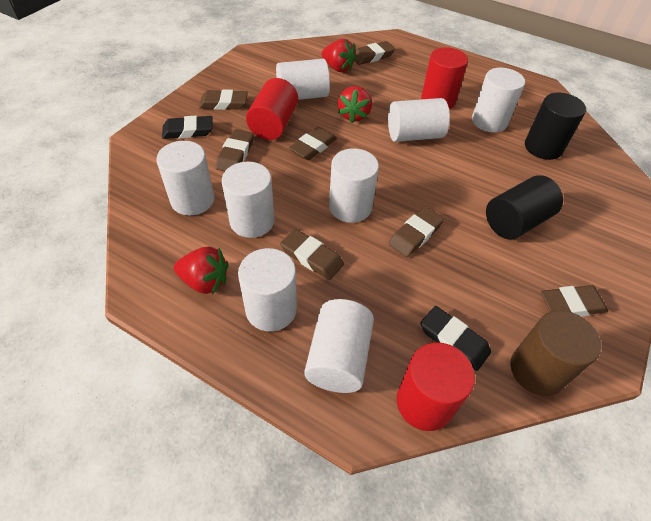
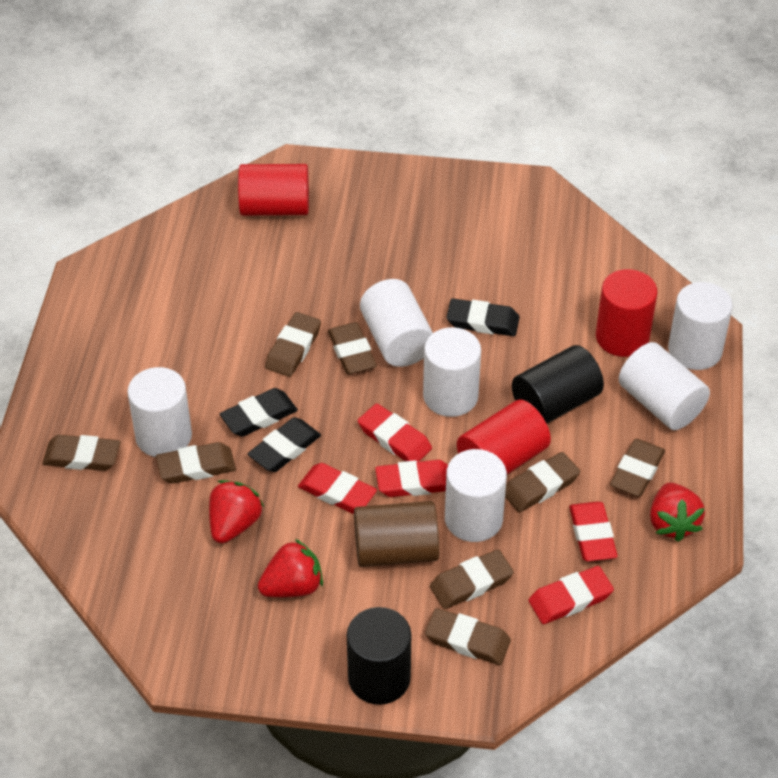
black eraser: 2 -> 3
brown eraser: 7 -> 8
red eraser: 0 -> 5
white cylinder: 8 -> 6

